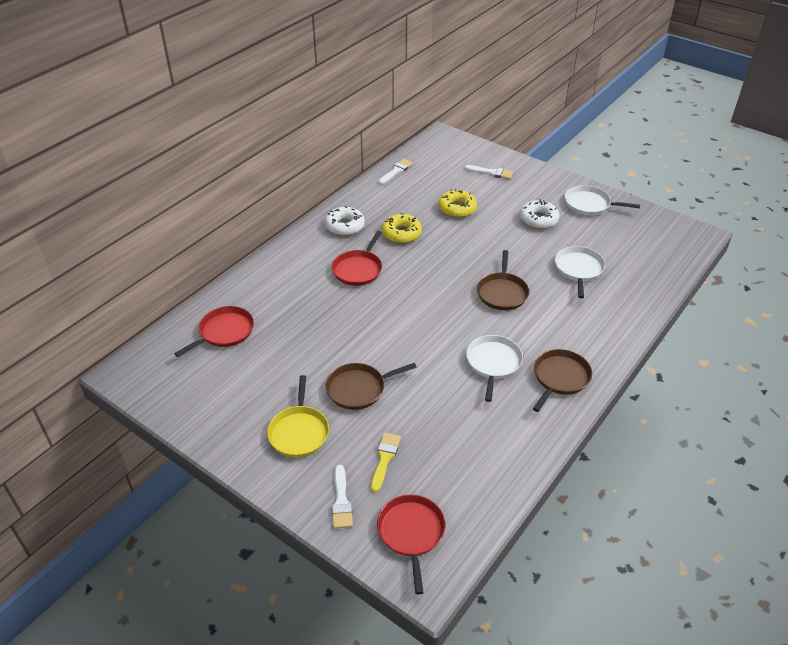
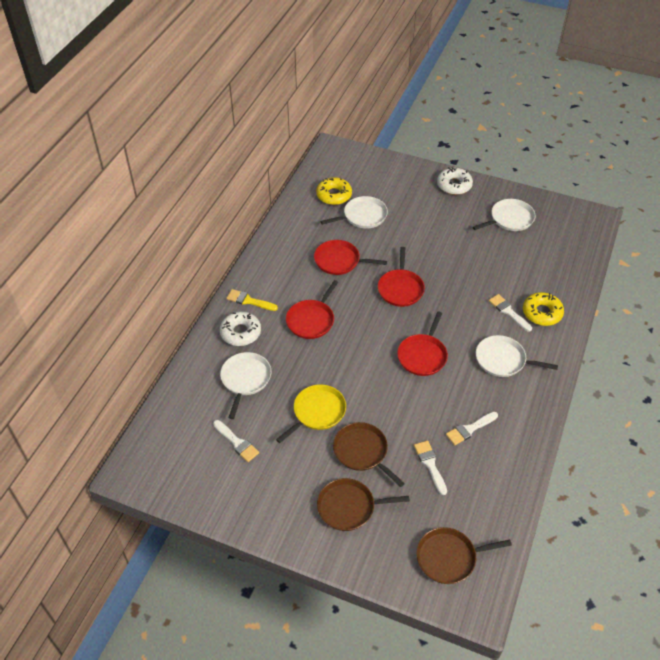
red pan: 3 -> 4
white brush: 3 -> 4
white pan: 3 -> 4

